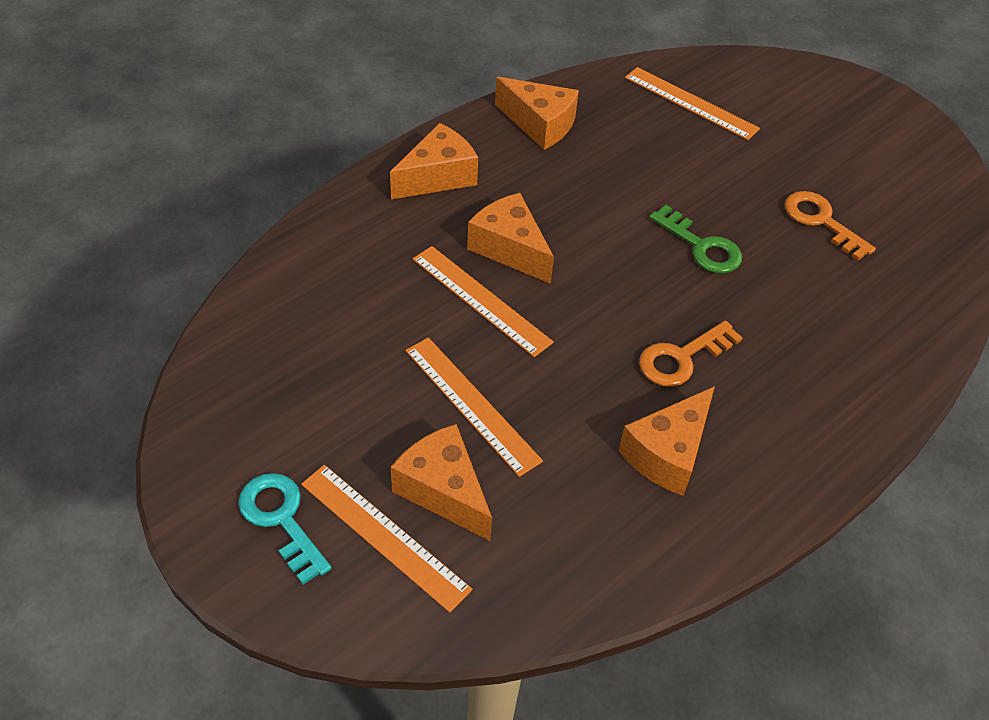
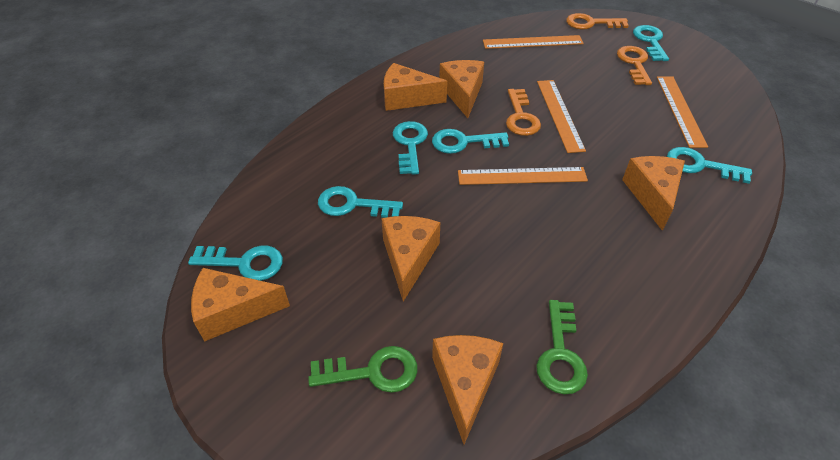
green key: 1 -> 2
orange cheese: 5 -> 6
orange key: 2 -> 3
turquoise key: 1 -> 6

